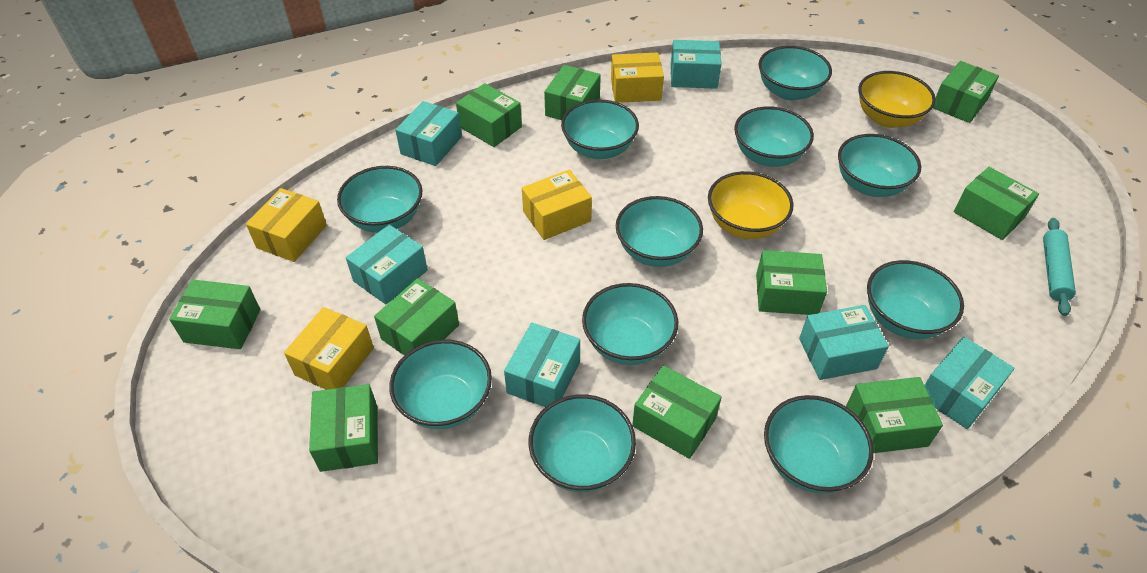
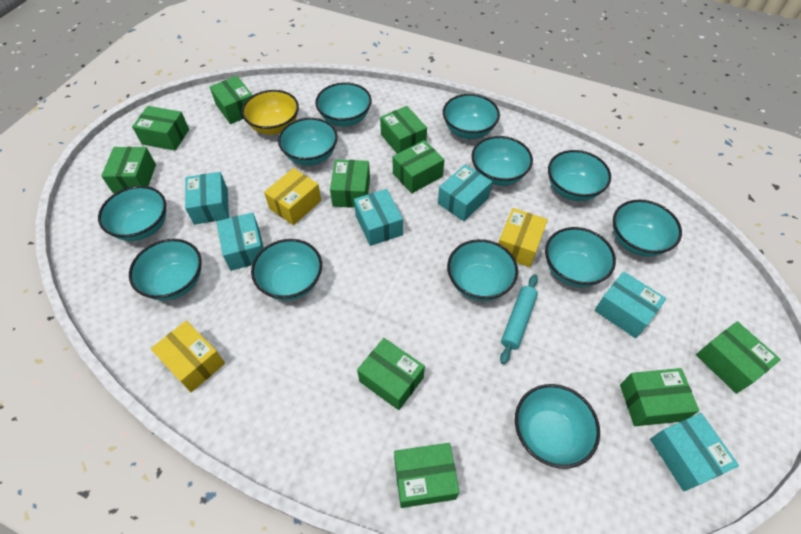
turquoise bowl: 11 -> 12
yellow bowl: 2 -> 1
yellow box: 4 -> 3

